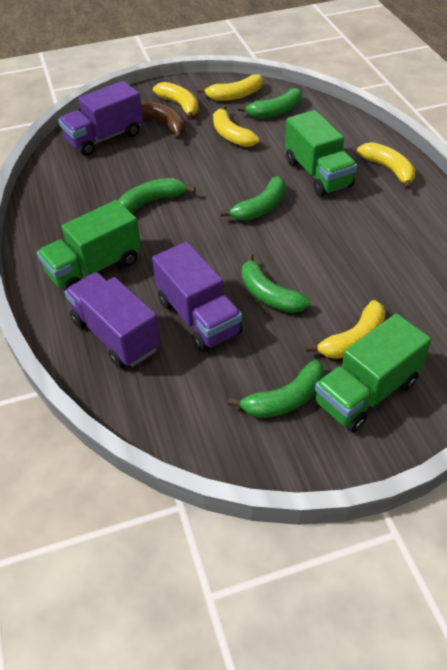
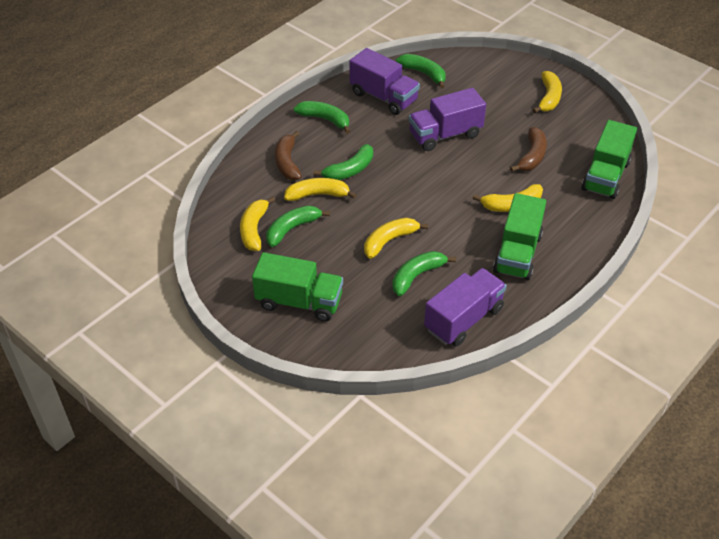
brown banana: 1 -> 2

